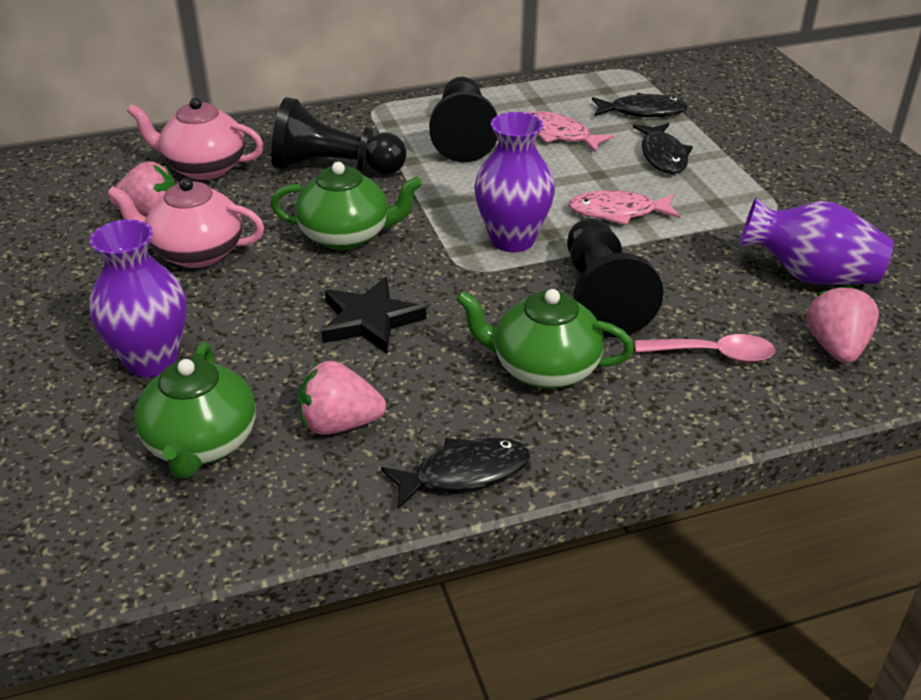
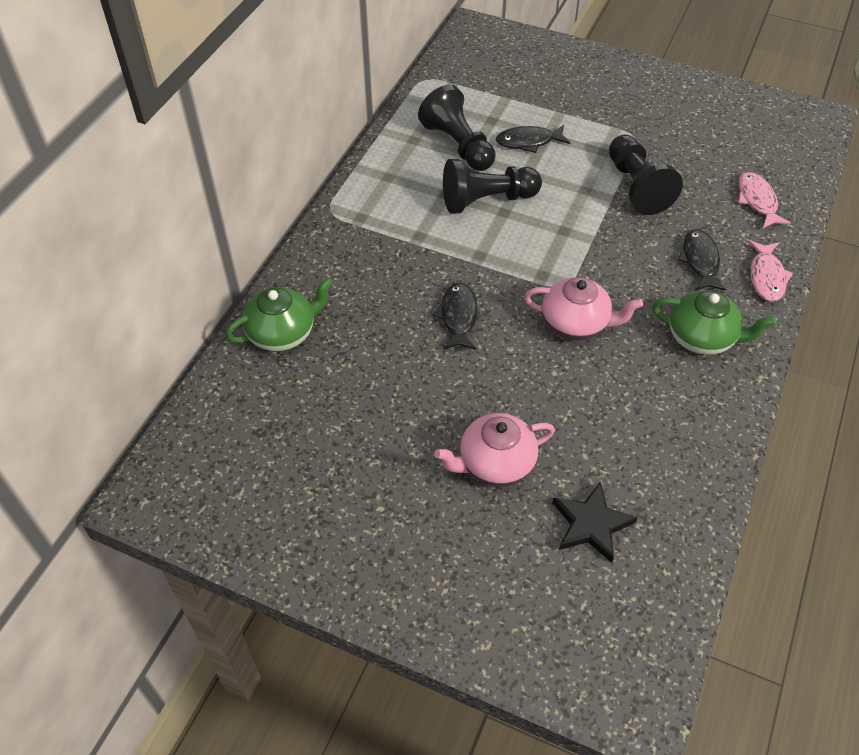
green teapot: 3 -> 2
pink spoon: 1 -> 0
pink strawberry: 3 -> 0
purple vase: 3 -> 0

